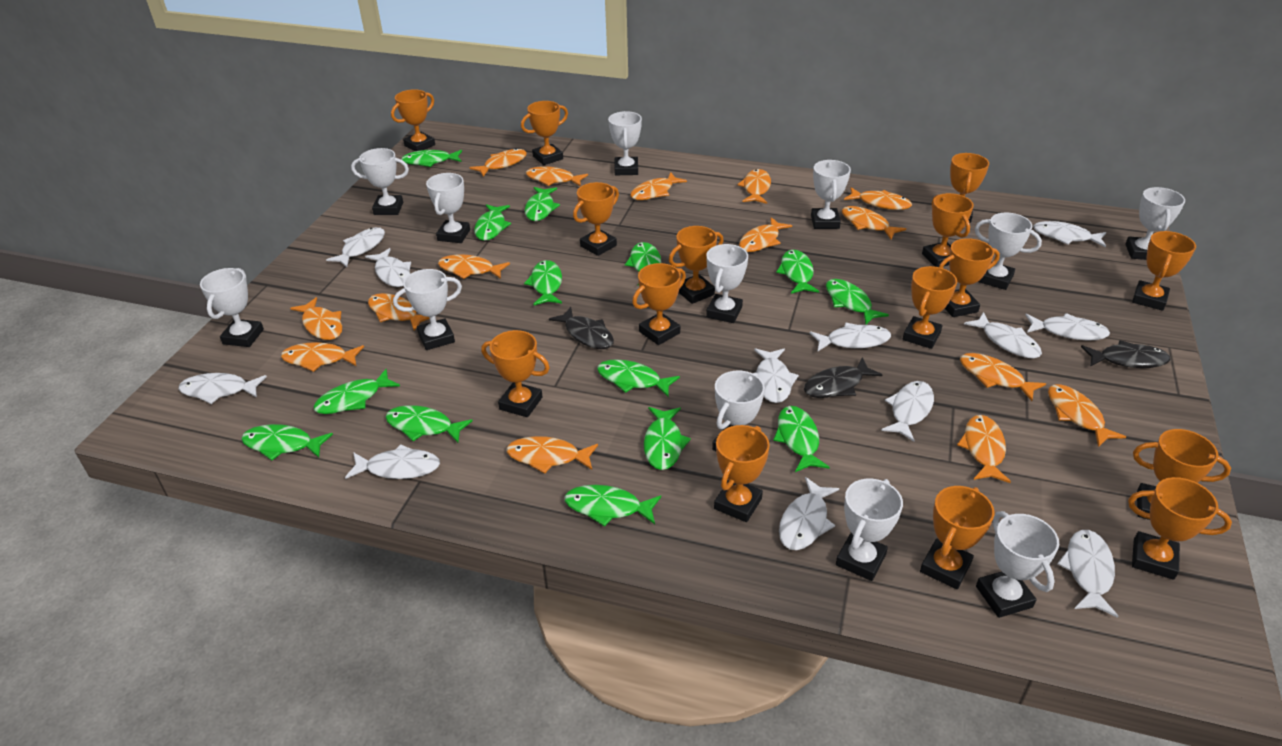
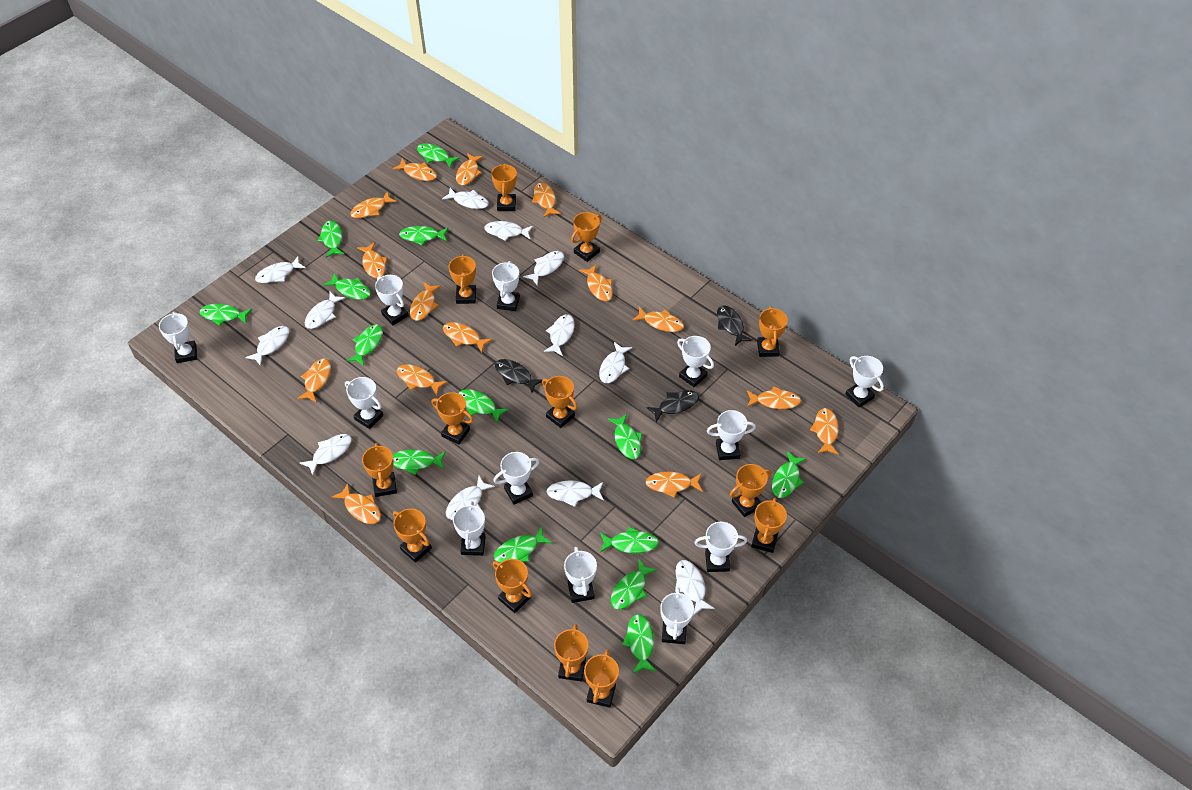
orange trophy: 15 -> 13

